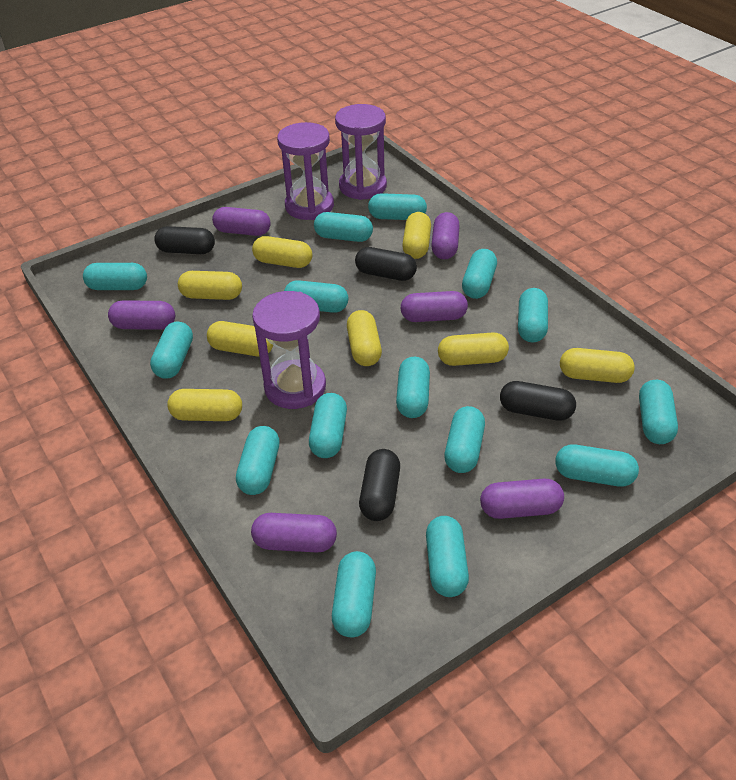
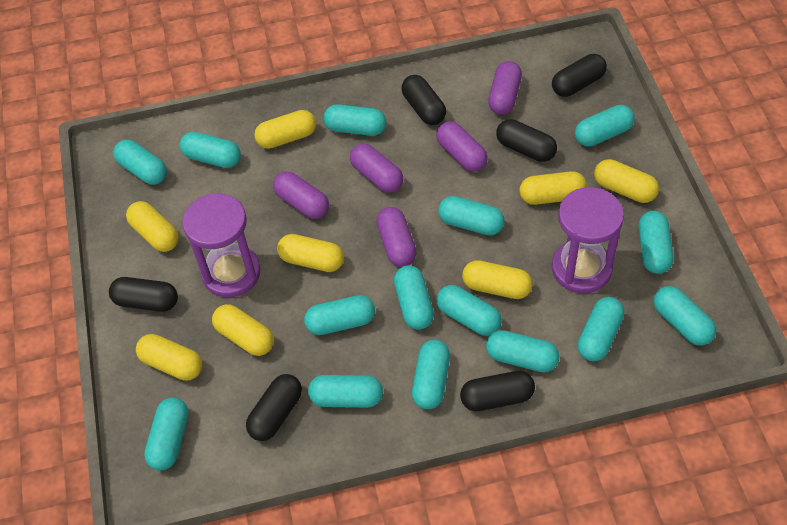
black capsule: 4 -> 6
purple capsule: 6 -> 5
purple hourglass: 3 -> 2

